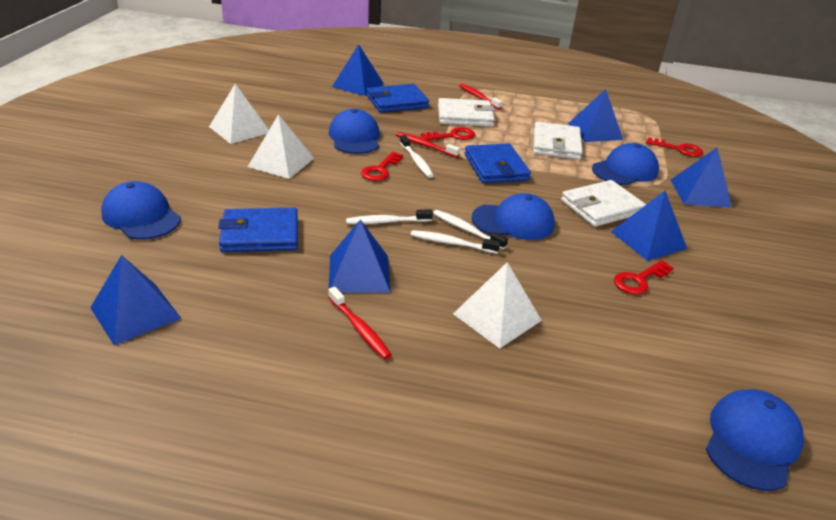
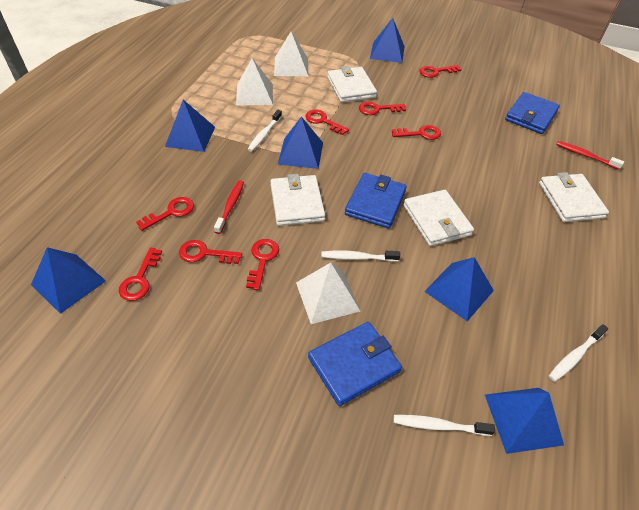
blue cap: 5 -> 0
red key: 4 -> 8
red toothbrush: 3 -> 2
white wallet: 3 -> 4

